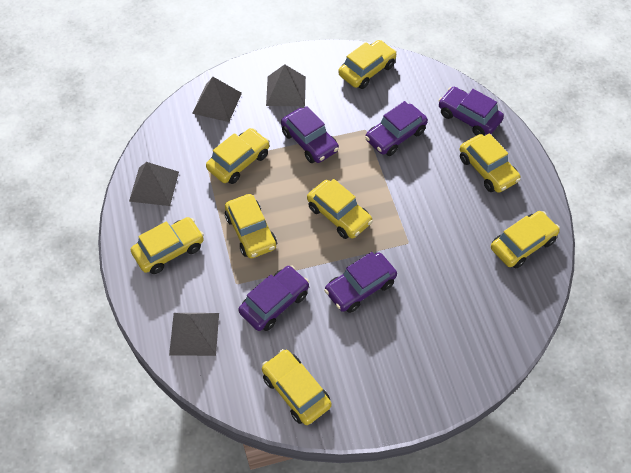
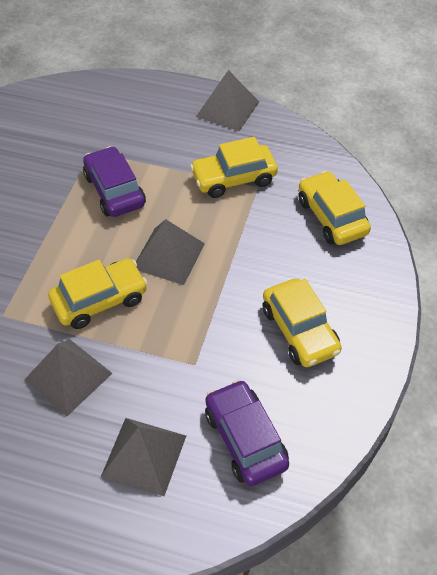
purple car: 5 -> 2
yellow car: 8 -> 4

